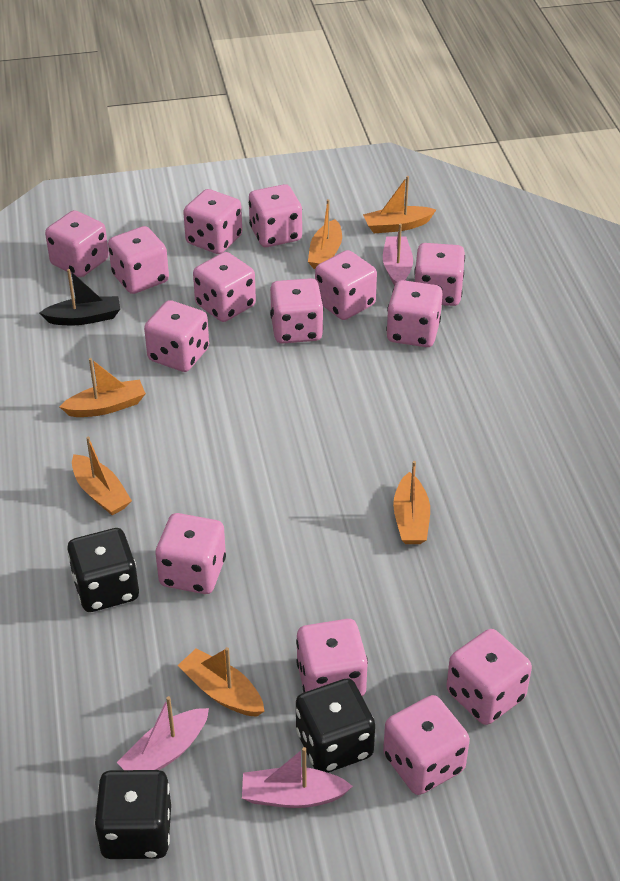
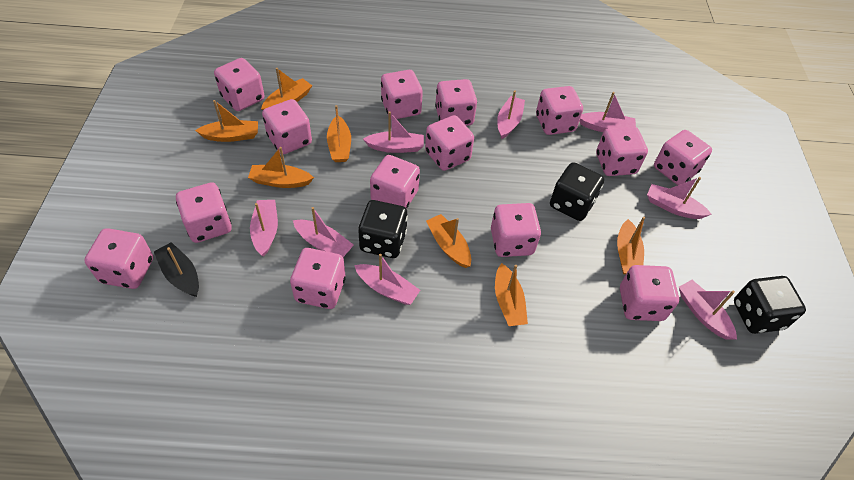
orange boat: 6 -> 7
pink boat: 3 -> 8

